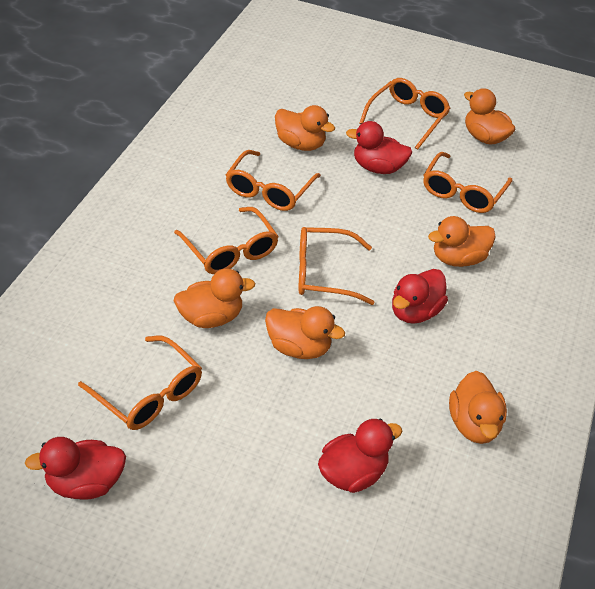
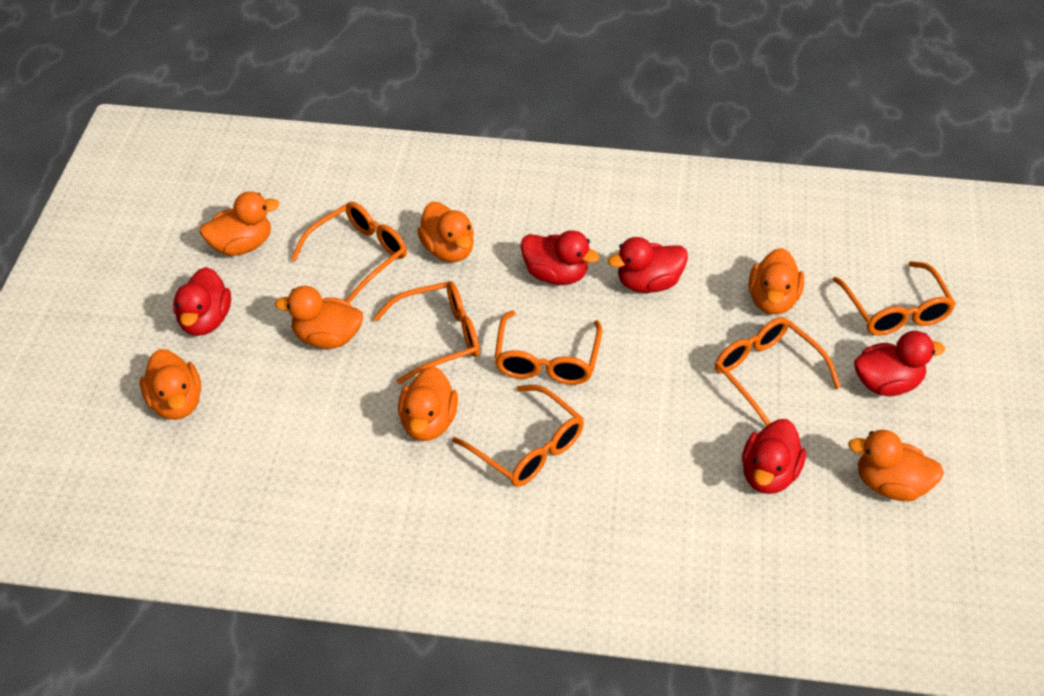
orange duck: 6 -> 7
red duck: 4 -> 5

